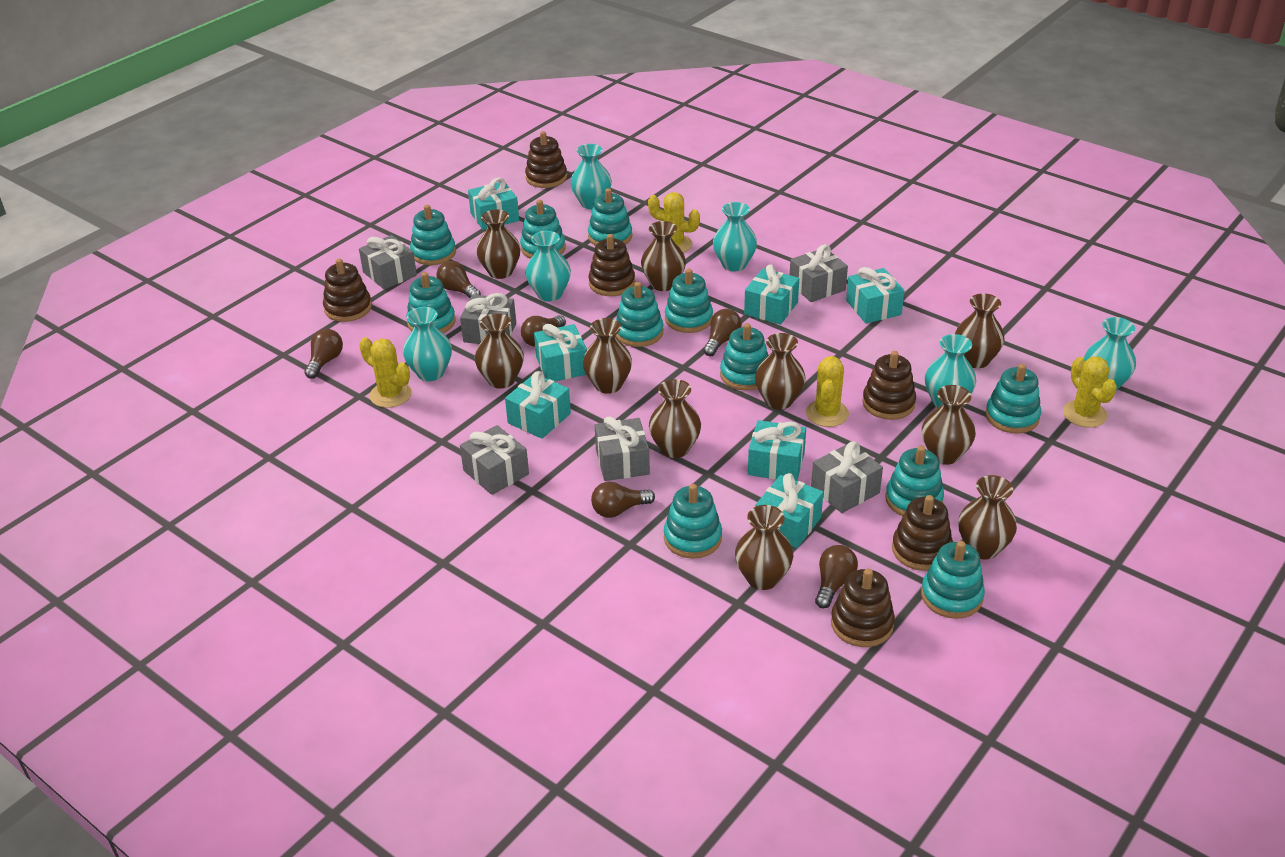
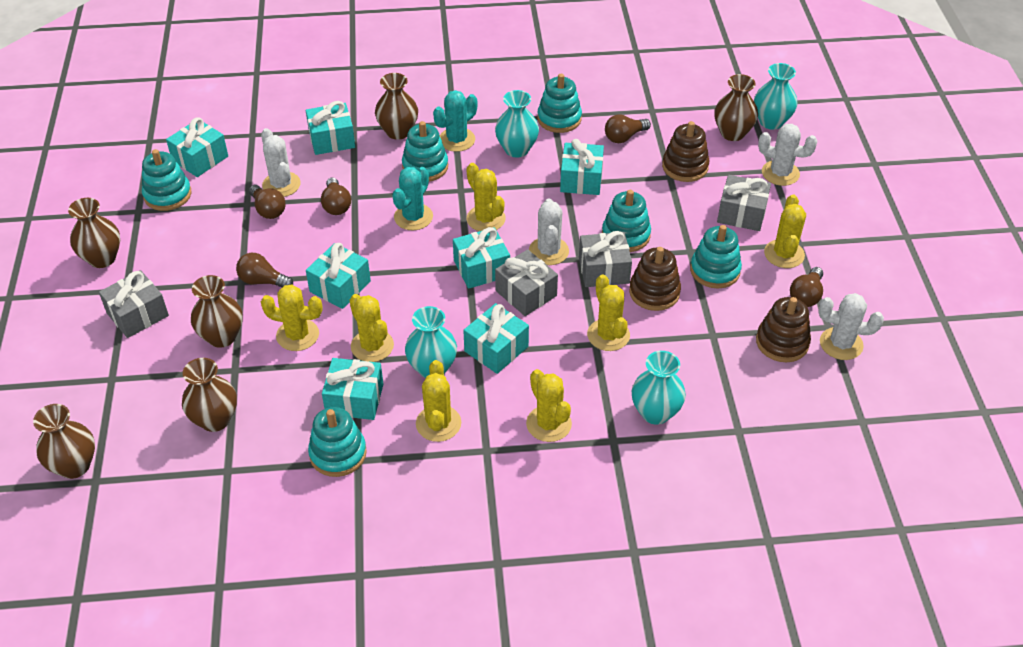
brown light bulb: 6 -> 5
brown stacking toy: 6 -> 3
brown vase: 10 -> 6
grey gift: 6 -> 4
turquoise cactus: 0 -> 2
turquoise stacking toy: 11 -> 6
turquoise vase: 6 -> 4
white cactus: 0 -> 4
yellow cactus: 4 -> 7

